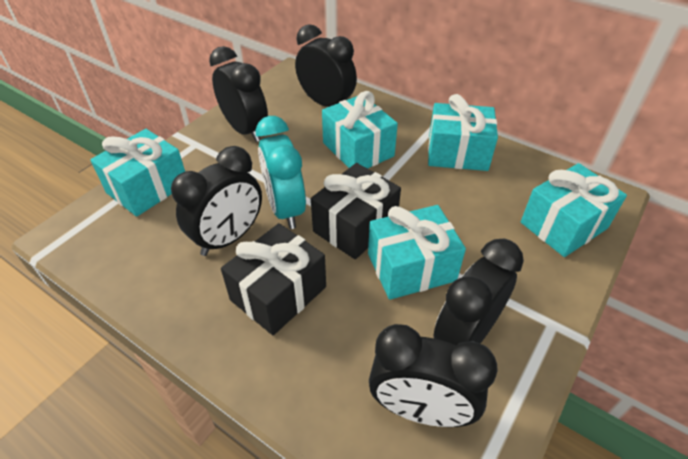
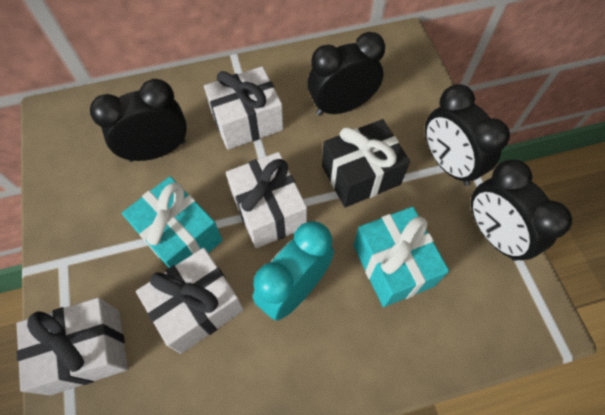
black clock: 5 -> 4
black gift: 2 -> 1
turquoise gift: 5 -> 2
white gift: 0 -> 4

